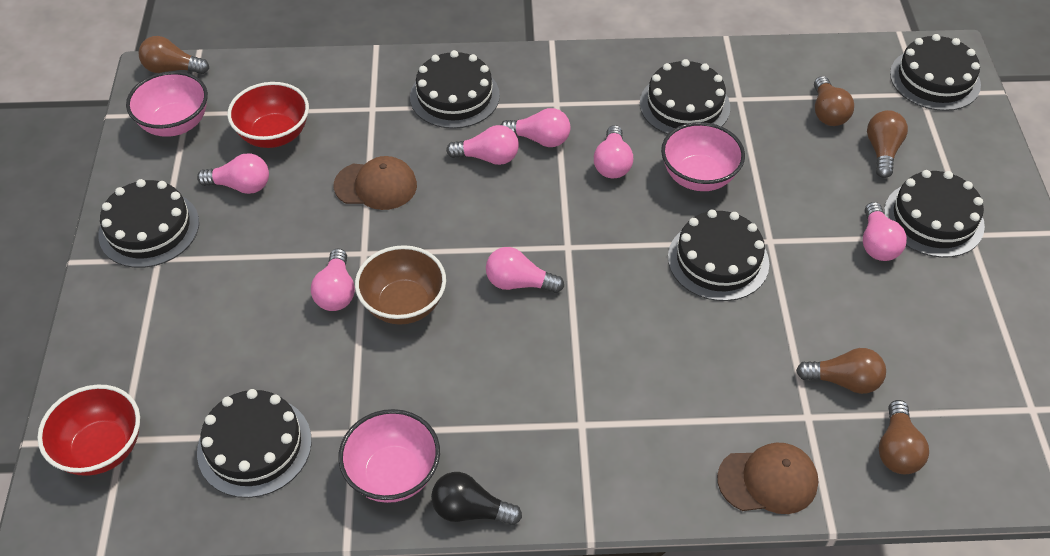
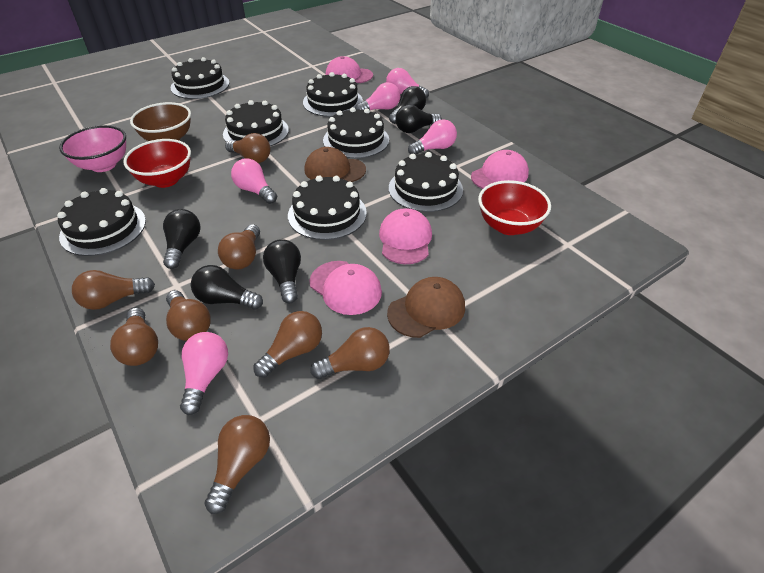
black light bulb: 1 -> 5
brown light bulb: 5 -> 8
pink bowl: 3 -> 1
pink cap: 0 -> 4
pink light bulb: 7 -> 5

